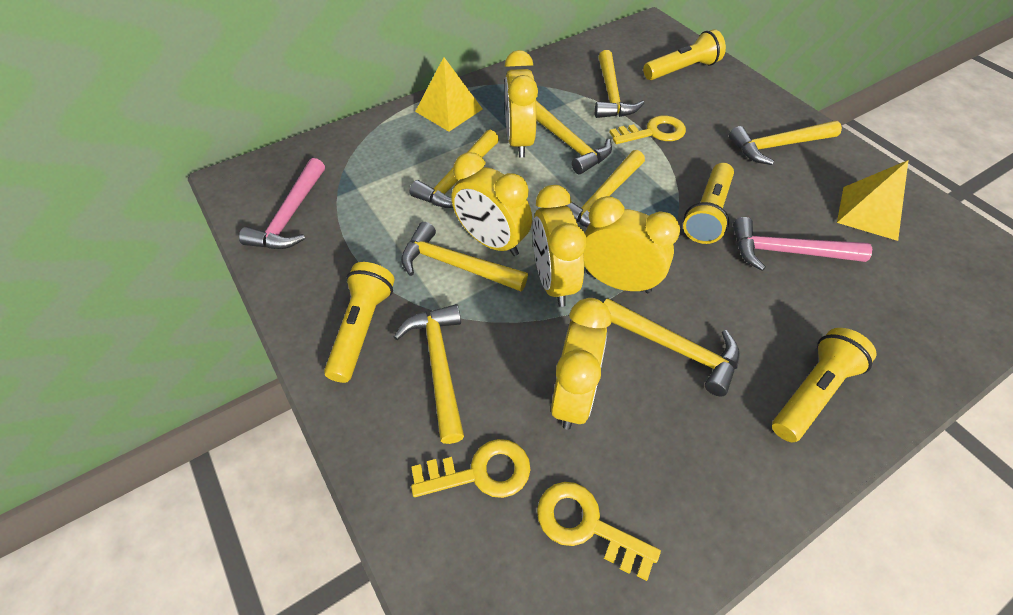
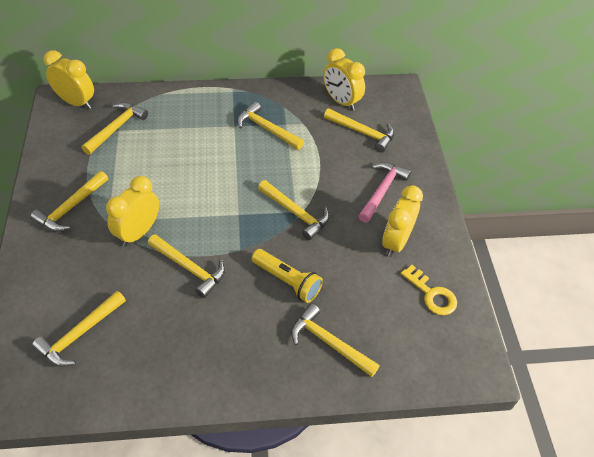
pink hammer: 2 -> 1
yellow clock: 5 -> 4
yellow flashlight: 4 -> 1
yellow key: 3 -> 1
yellow pyramid: 2 -> 0

